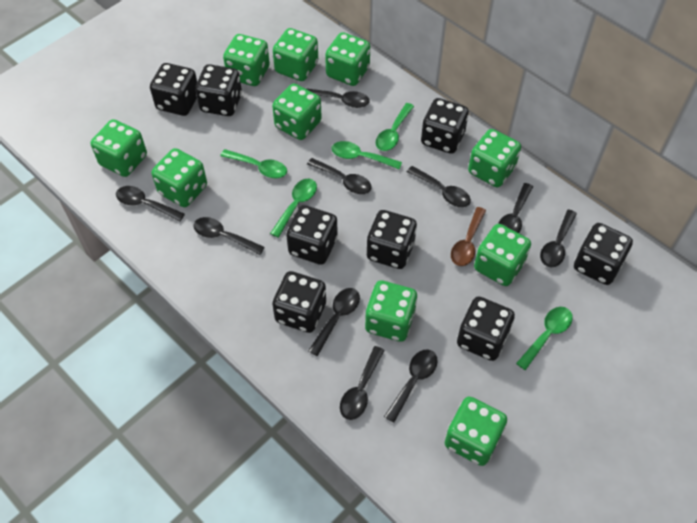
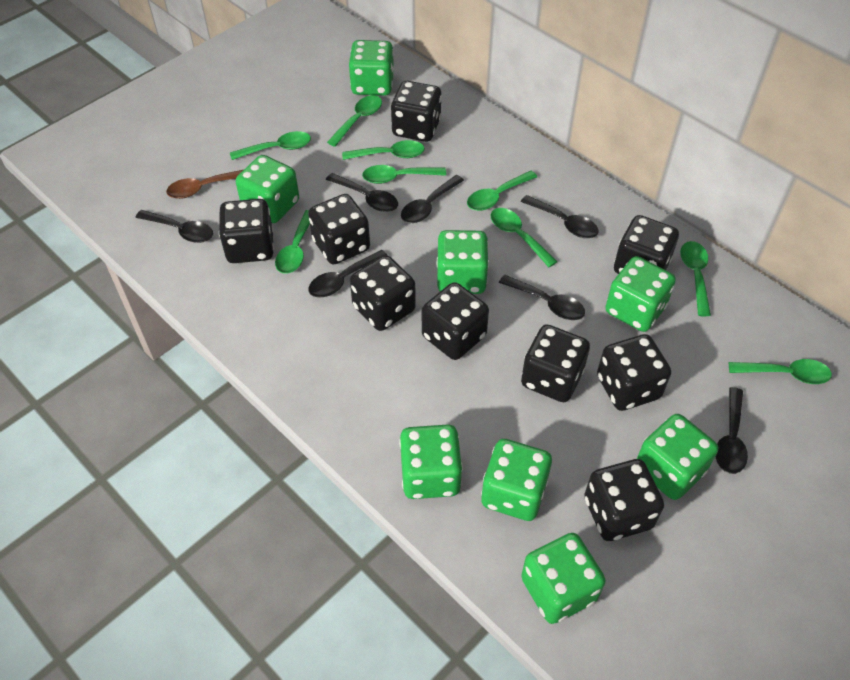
black dice: 8 -> 9
black spoon: 10 -> 7
green dice: 10 -> 8
green spoon: 5 -> 9

